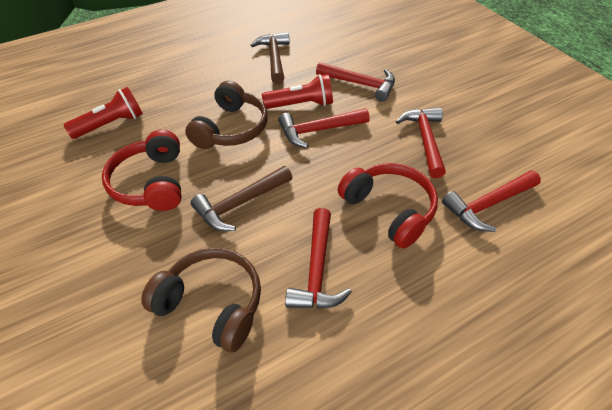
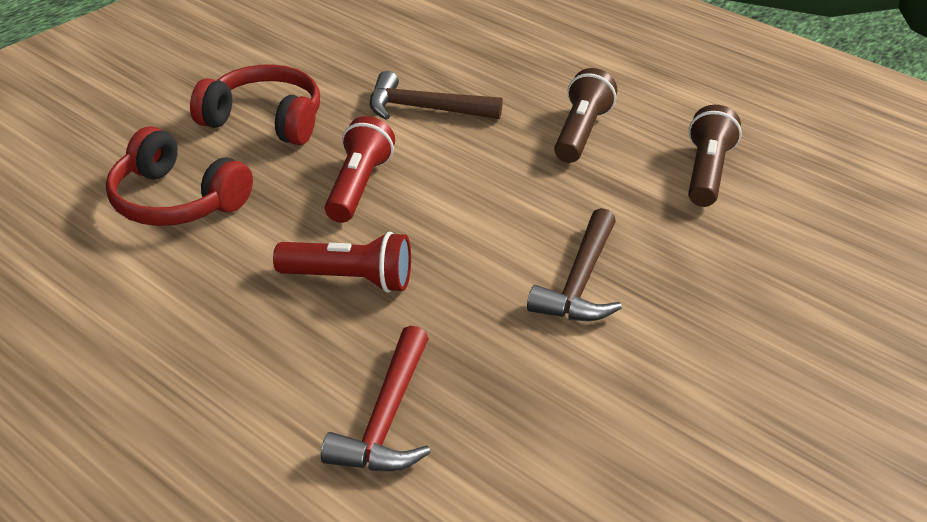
brown flashlight: 0 -> 2
brown headphones: 2 -> 0
red hammer: 5 -> 1

